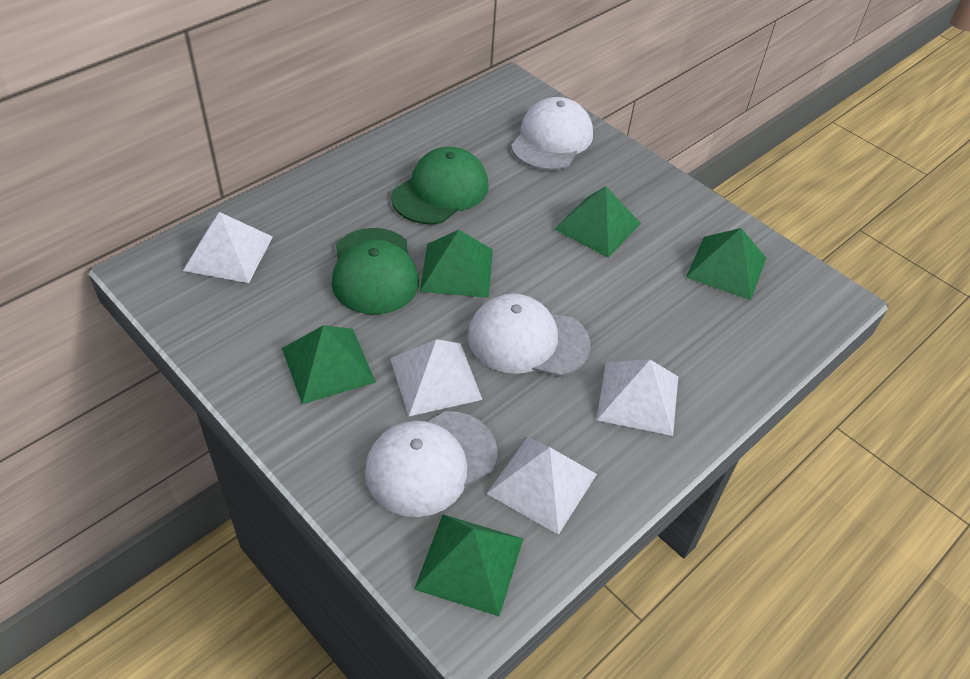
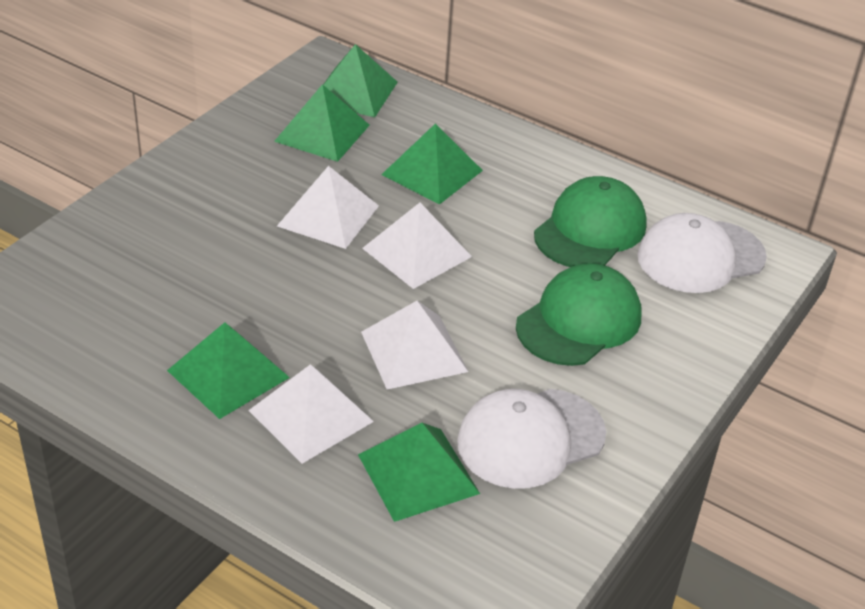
white cap: 3 -> 2

